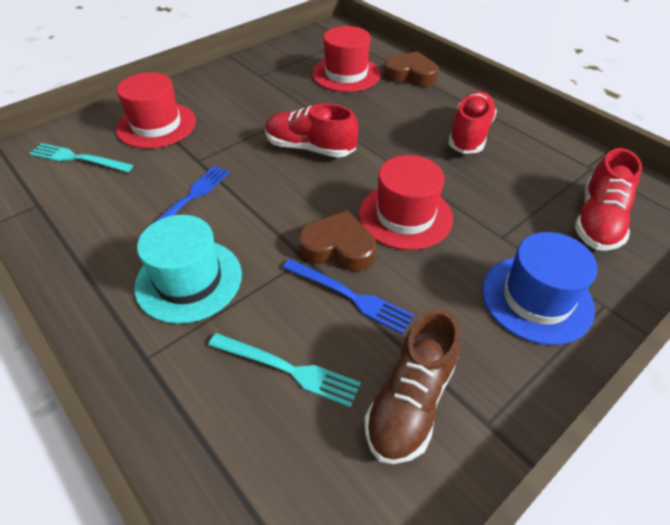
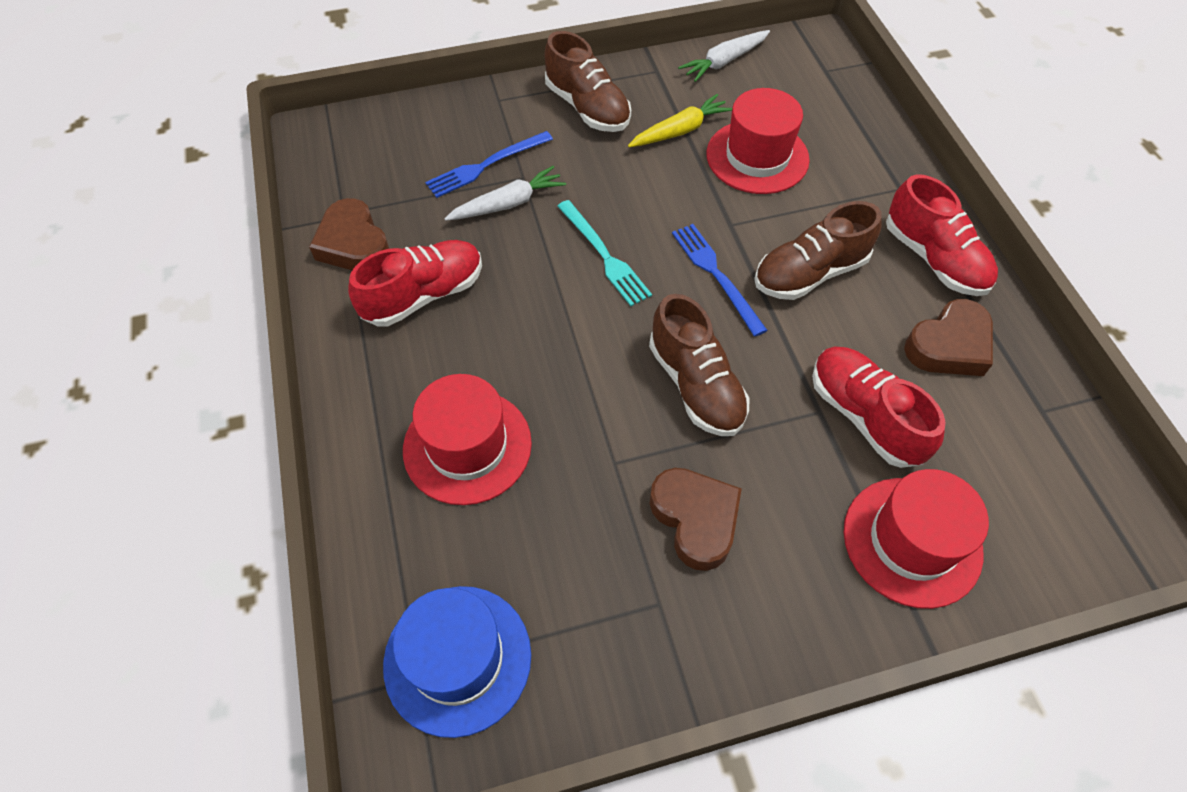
brown heart: 2 -> 3
brown shoe: 1 -> 3
turquoise fork: 2 -> 1
turquoise hat: 1 -> 0
white carrot: 0 -> 2
yellow carrot: 0 -> 1

